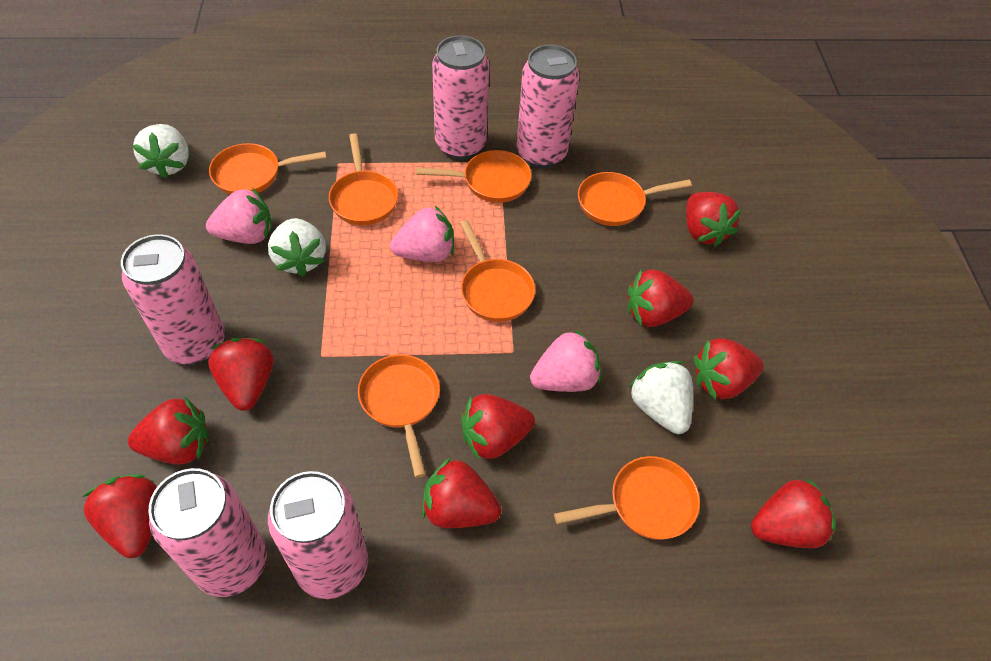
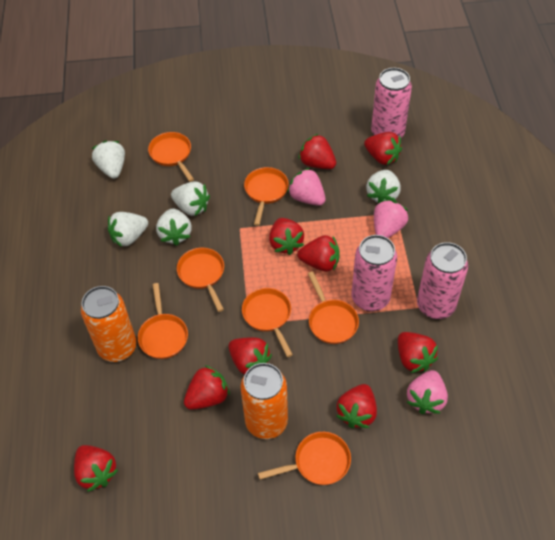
orange can: 0 -> 2
pink can: 5 -> 3
white strawberry: 3 -> 5

